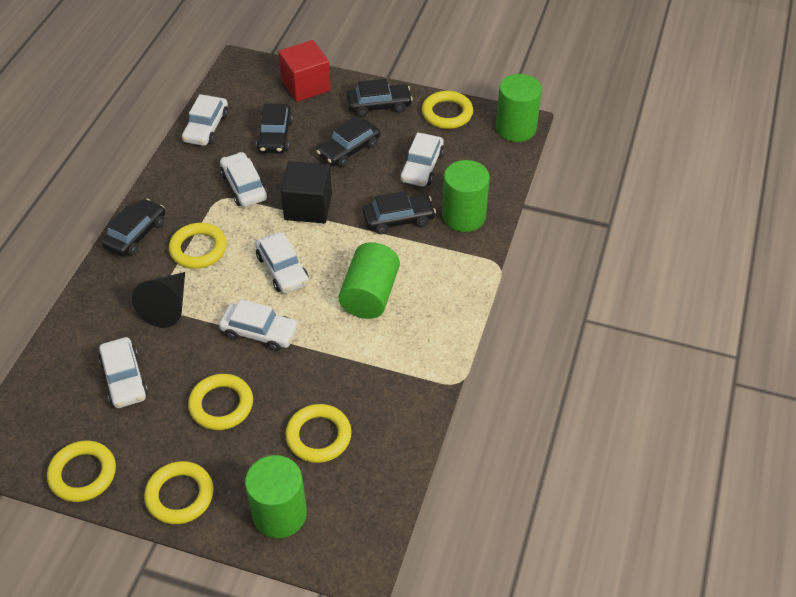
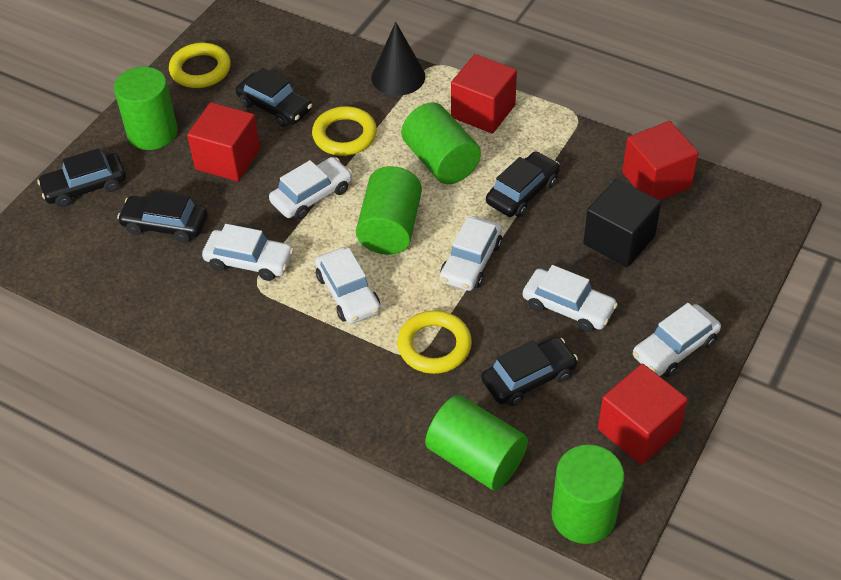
green cylinder: 4 -> 5
red cube: 1 -> 4
yellow ring: 6 -> 3

